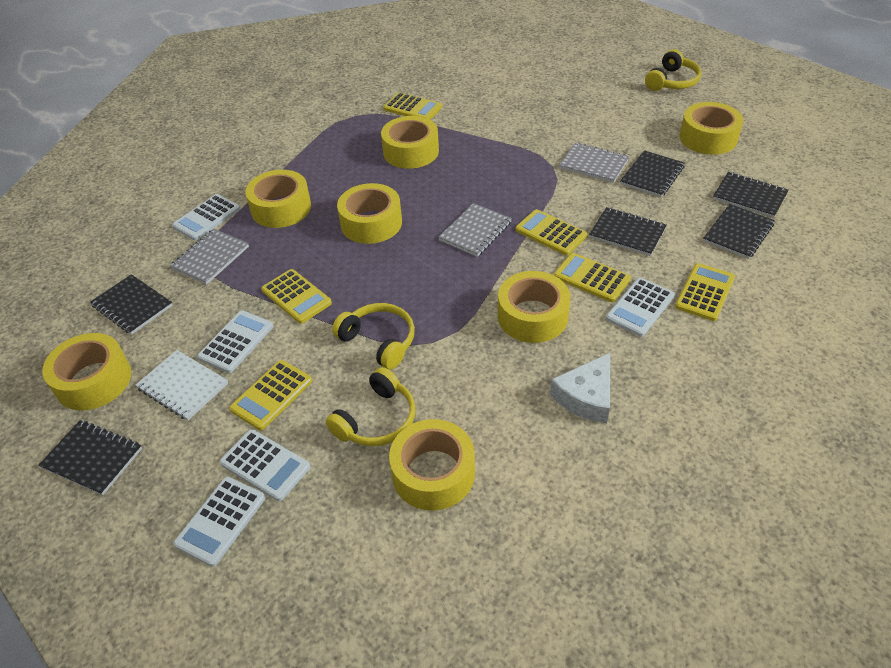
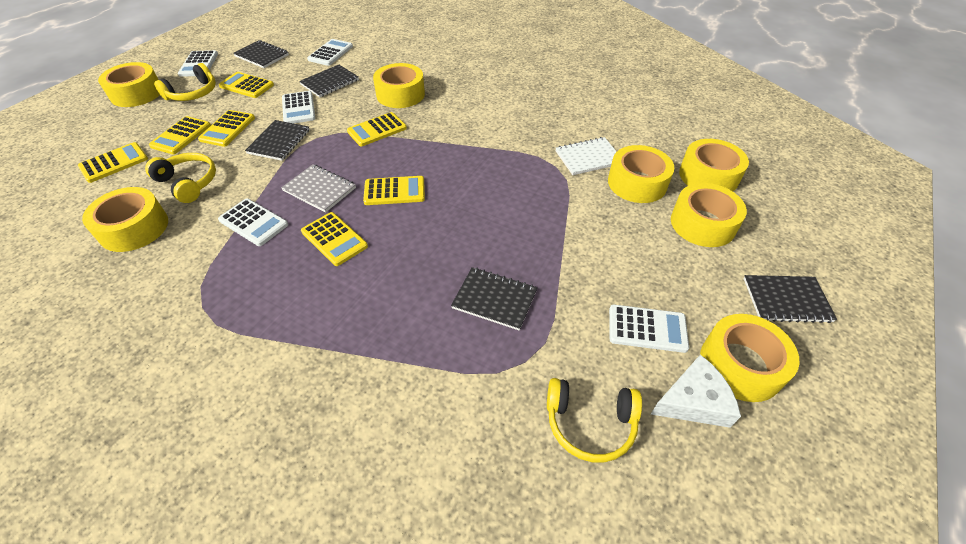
black notebook: 6 -> 5
grey notebook: 3 -> 1
yellow calculator: 6 -> 7

